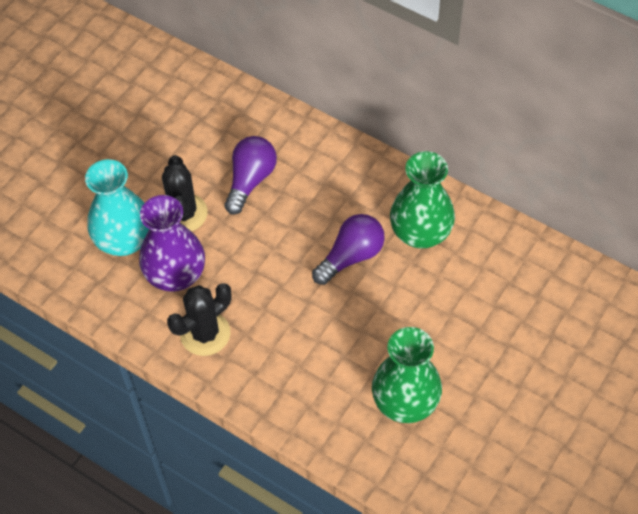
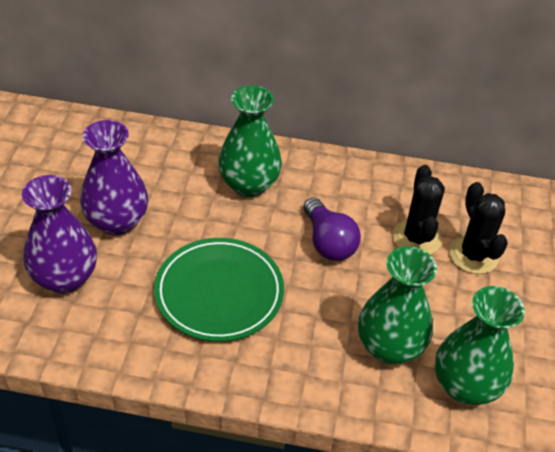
green plate: 0 -> 1
green vase: 2 -> 3
purple light bulb: 2 -> 1
purple vase: 1 -> 2
turquoise vase: 1 -> 0

